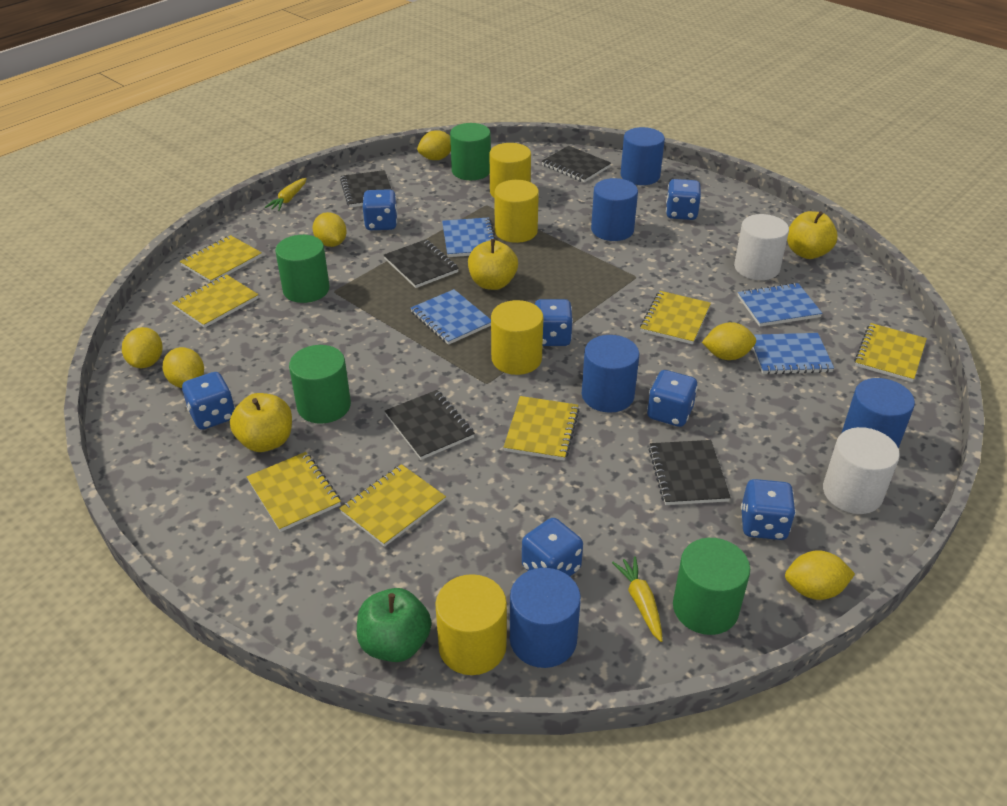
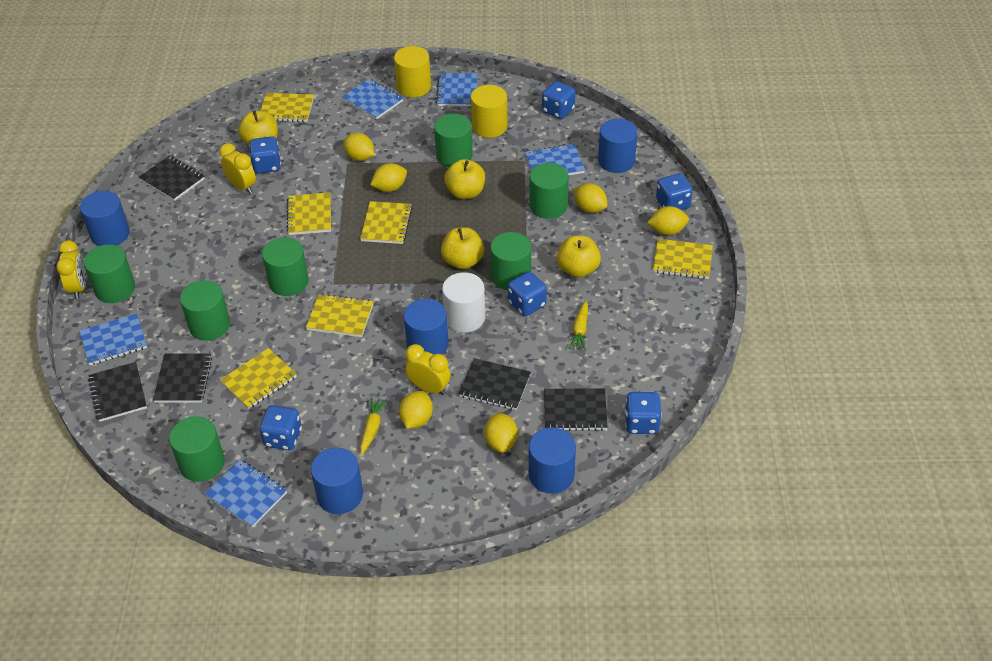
blue dice: 7 -> 6
blue notebook: 4 -> 5
green apple: 1 -> 0
green cylinder: 4 -> 7
white cylinder: 2 -> 1
yellow apple: 3 -> 4
yellow clock: 0 -> 3
yellow cylinder: 4 -> 2
yellow notebook: 7 -> 6

